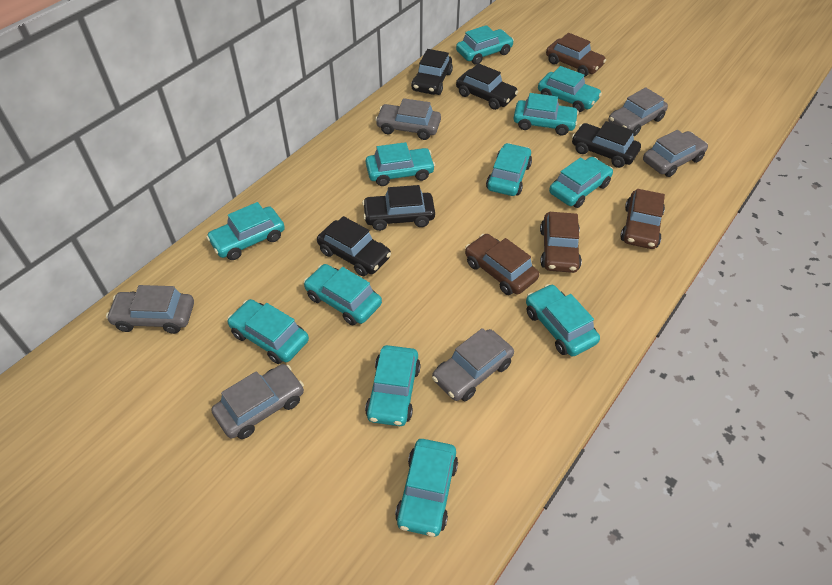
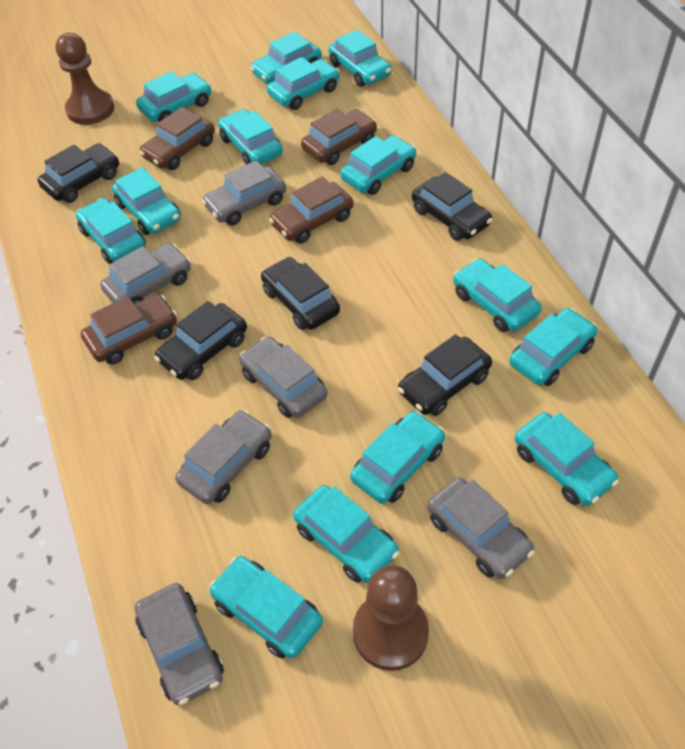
brown pawn: 0 -> 2
turquoise car: 12 -> 14

